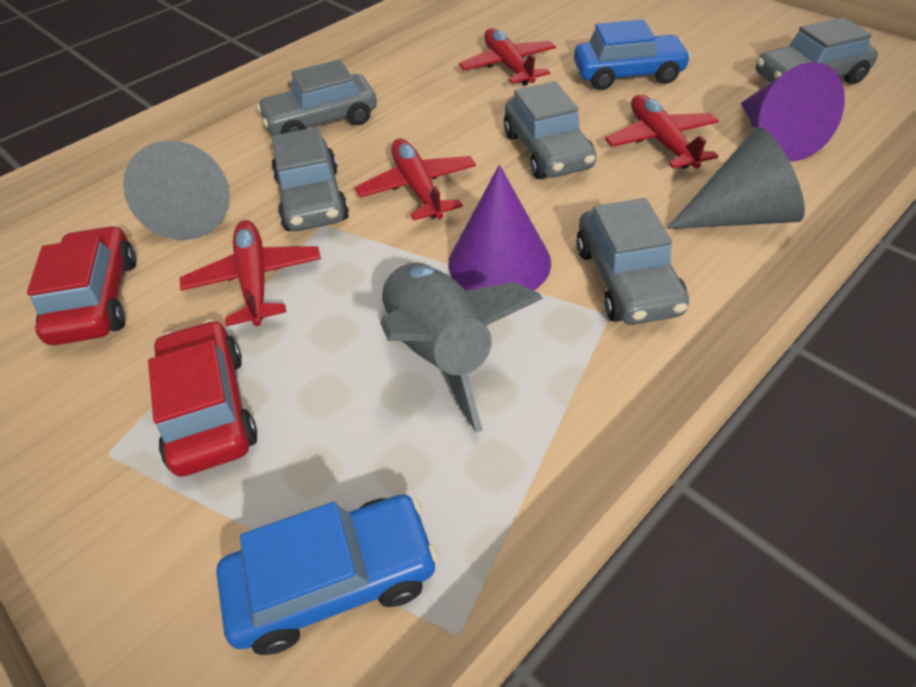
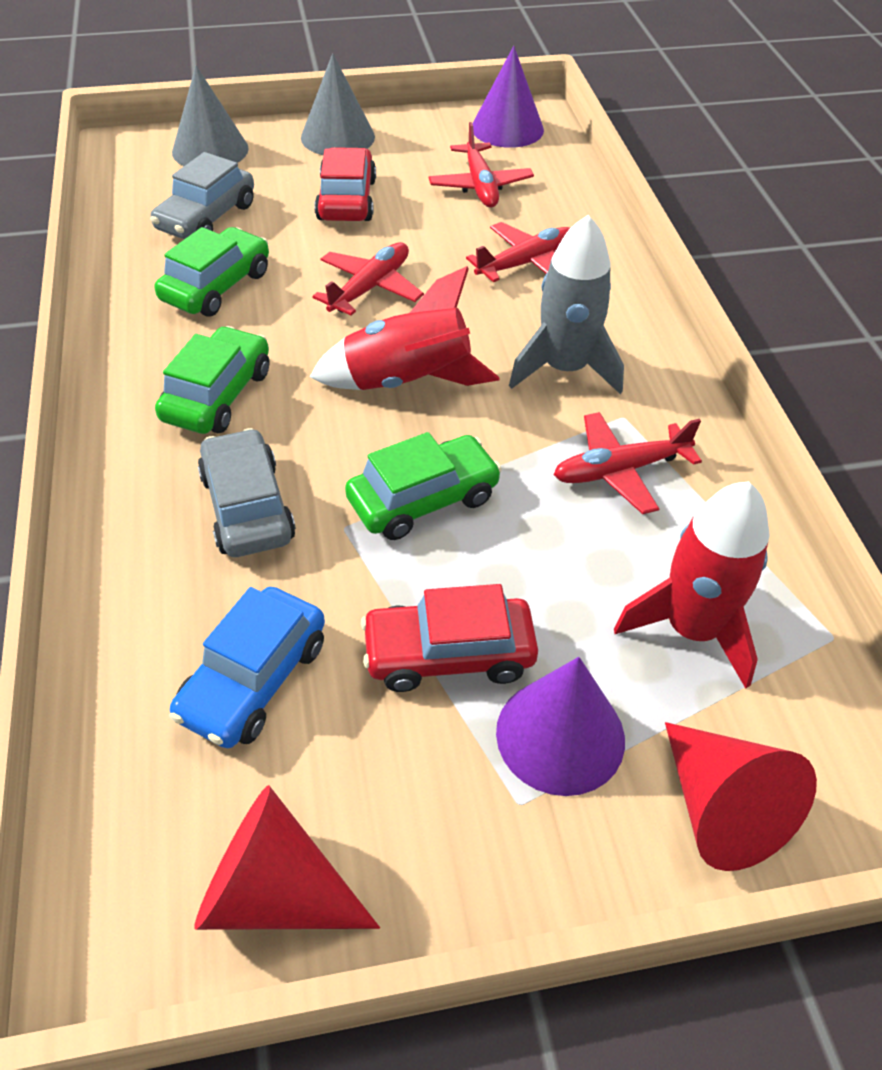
blue car: 2 -> 1
green car: 0 -> 3
grey car: 5 -> 2
red cone: 0 -> 2
red rocket: 0 -> 2

